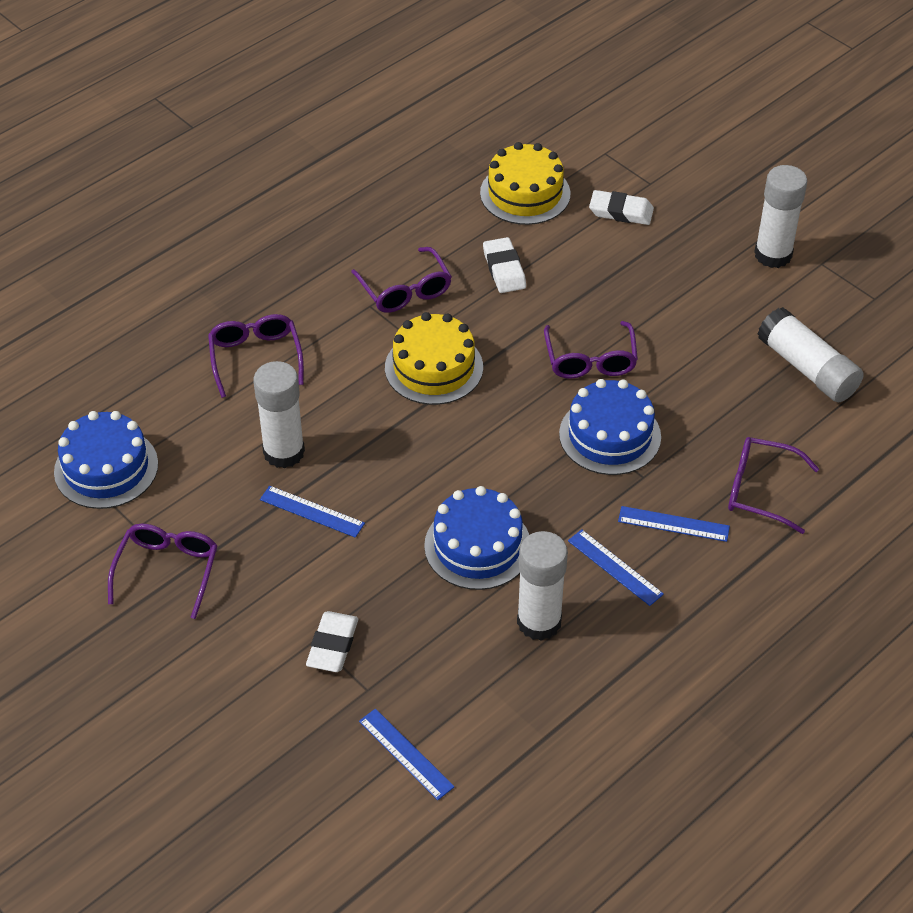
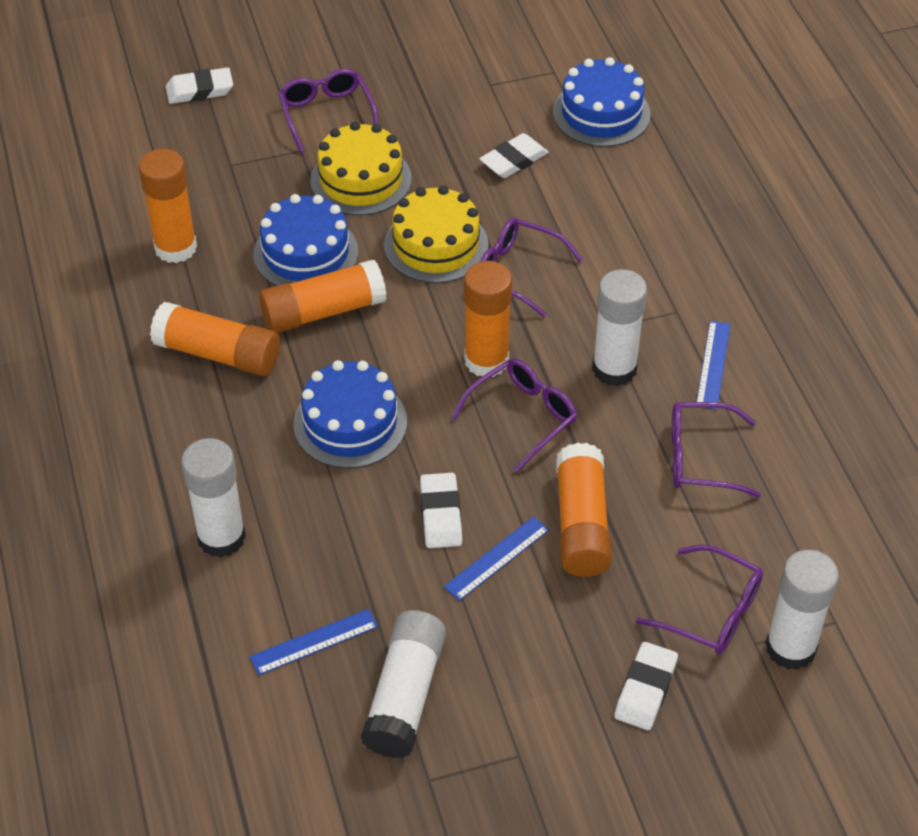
blue ruler: 4 -> 3
orange glue stick: 0 -> 5
white eraser: 3 -> 4

